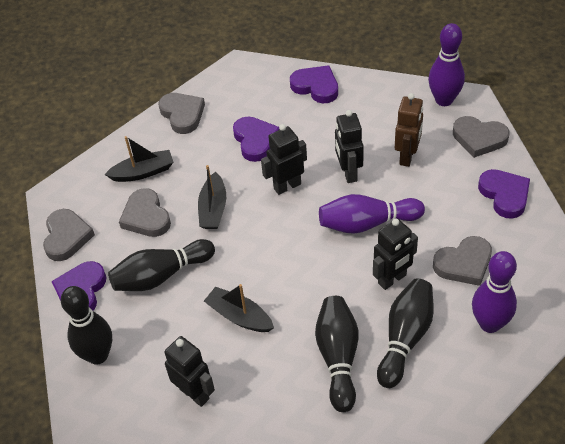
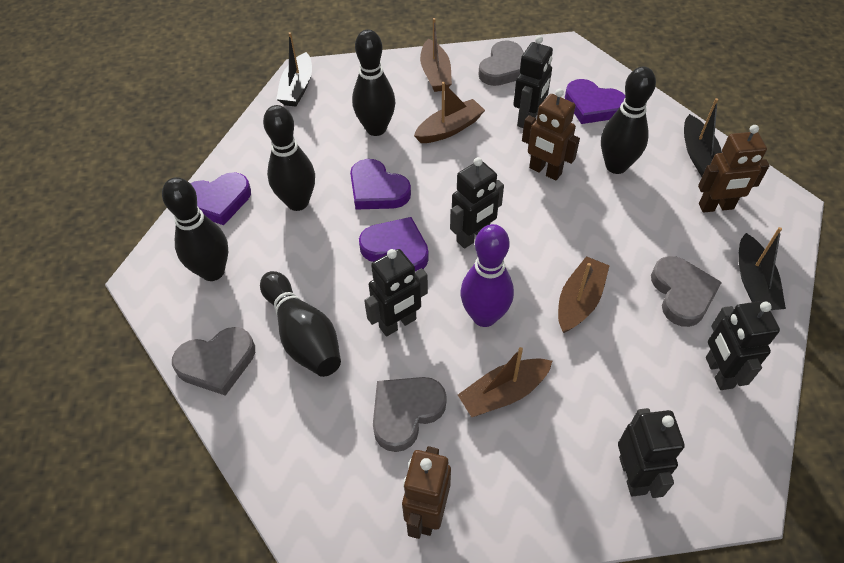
black bowling pin: 4 -> 5
black robot: 4 -> 5
brown boat: 0 -> 4
brown robot: 1 -> 3
grey heart: 5 -> 4
purple bowling pin: 3 -> 1

